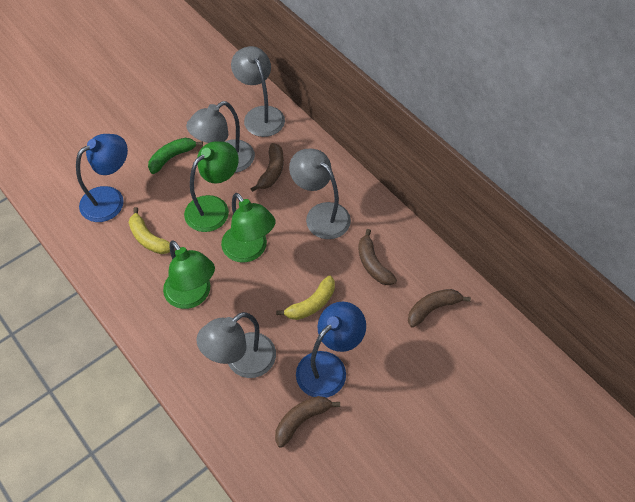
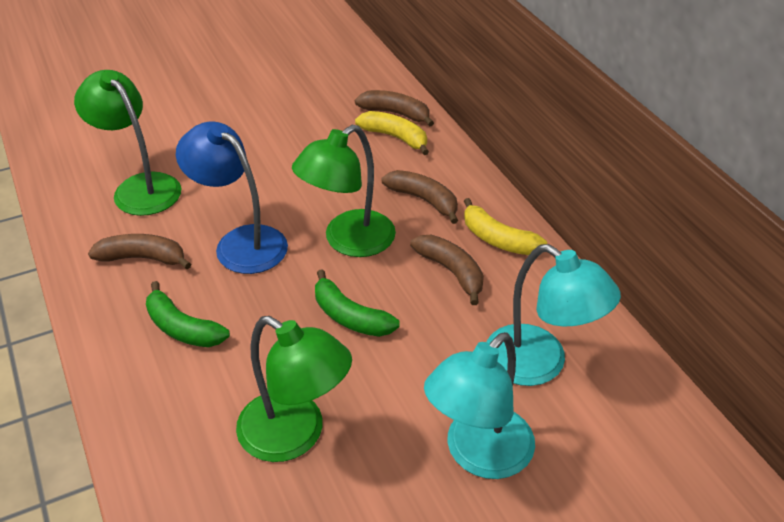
blue lamp: 2 -> 1
green banana: 1 -> 2
grey lamp: 4 -> 0
turquoise lamp: 0 -> 2

